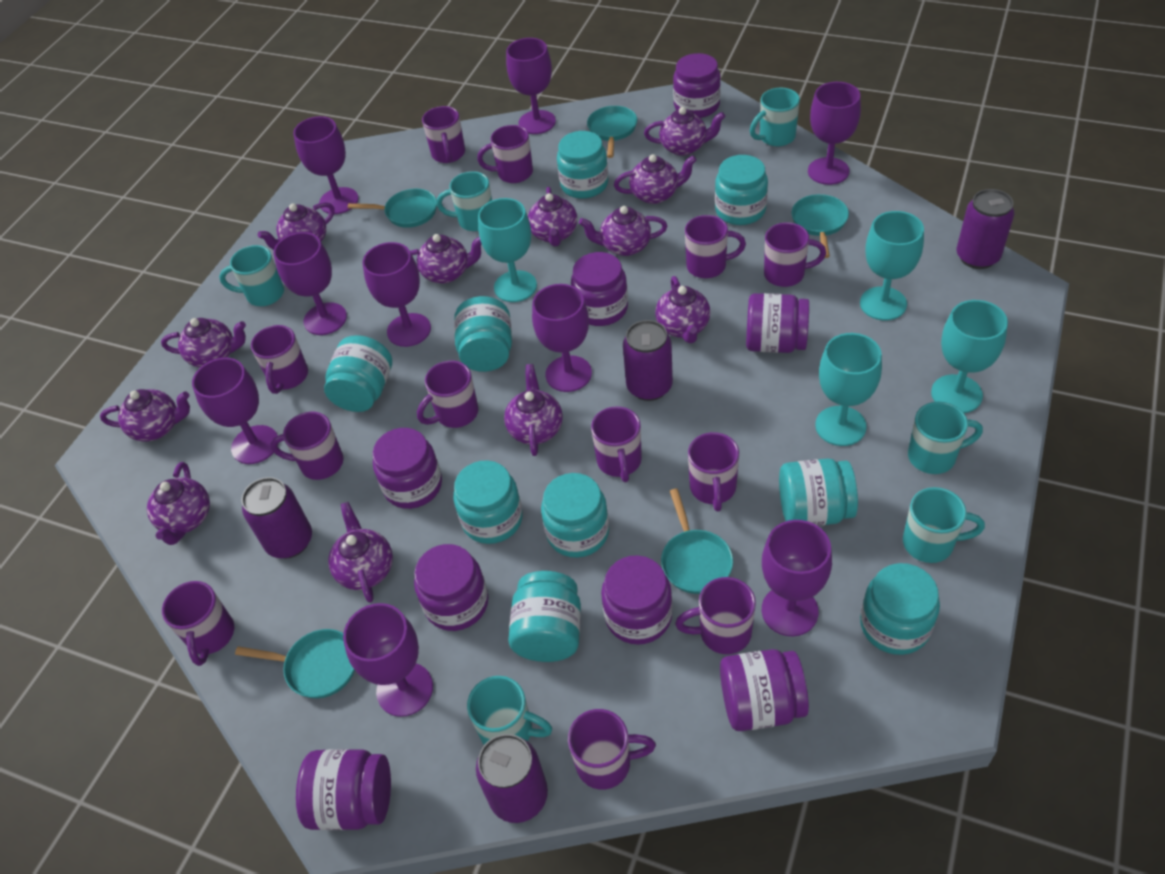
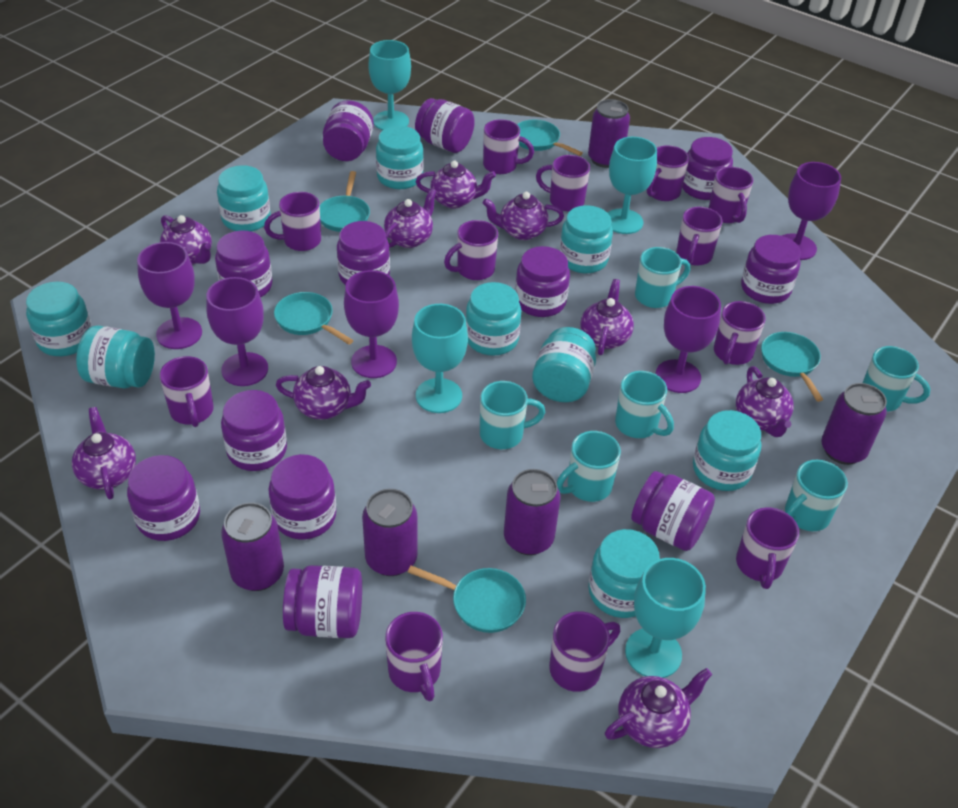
purple can: 4 -> 5
purple goblet: 9 -> 5
purple jar: 8 -> 12
purple teapot: 12 -> 9

